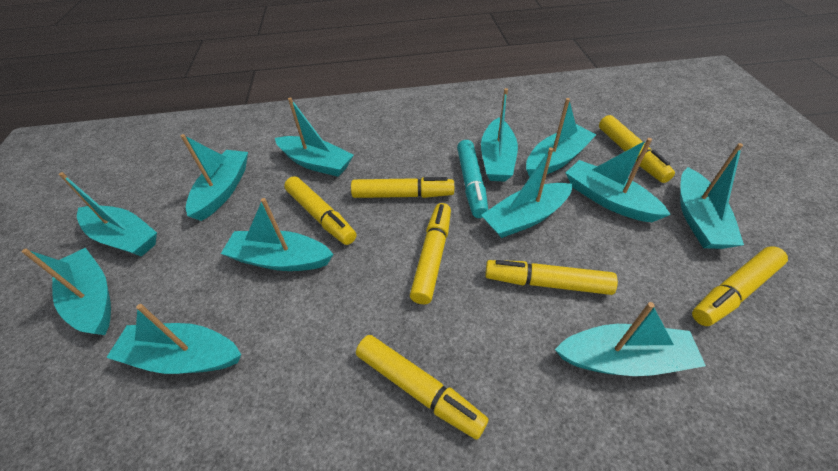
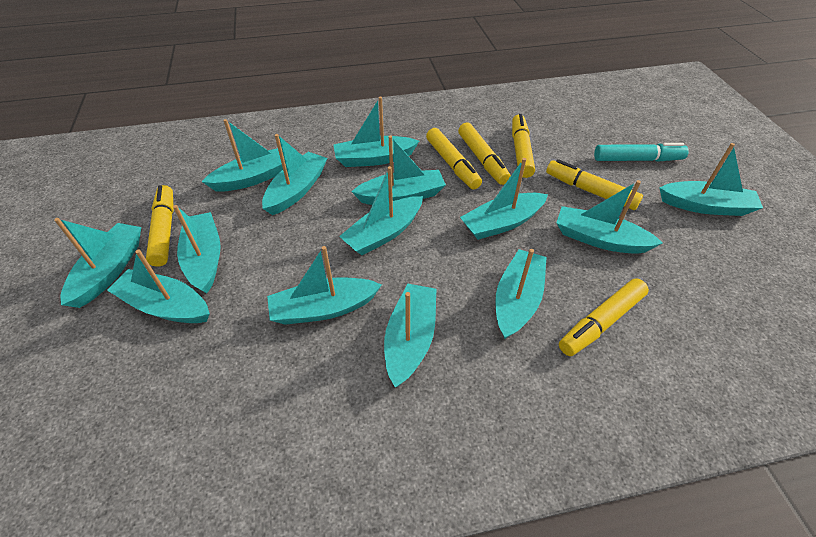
turquoise boat: 12 -> 14
yellow marker: 7 -> 6

